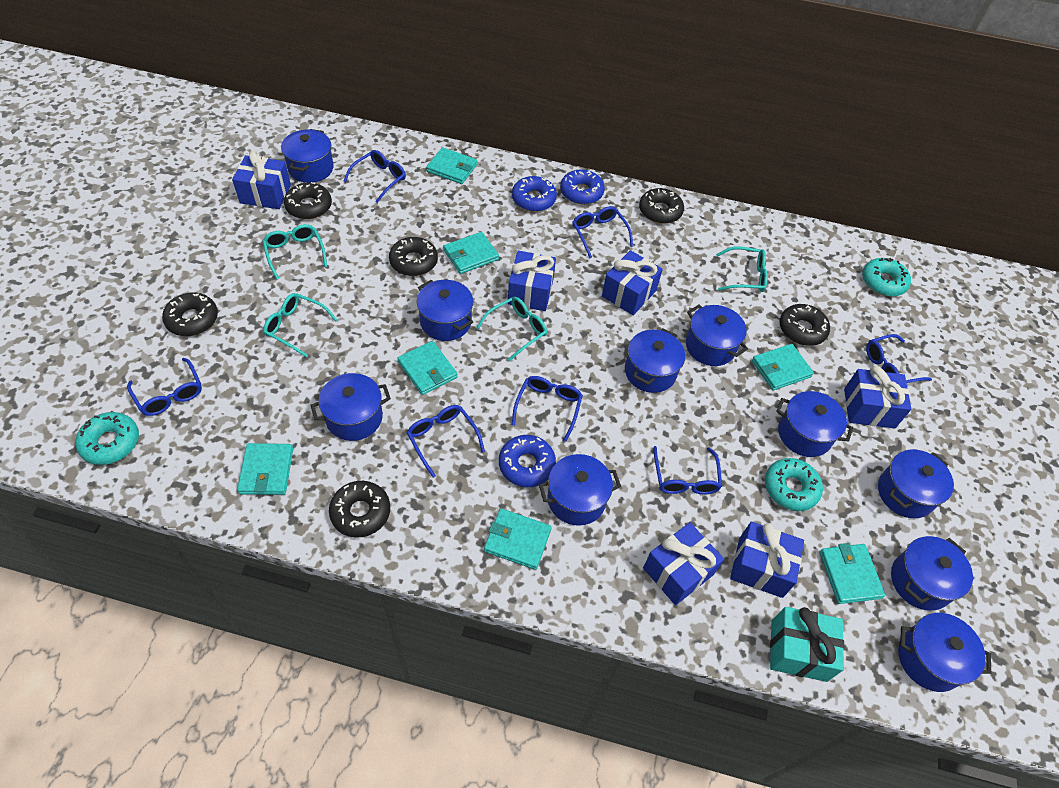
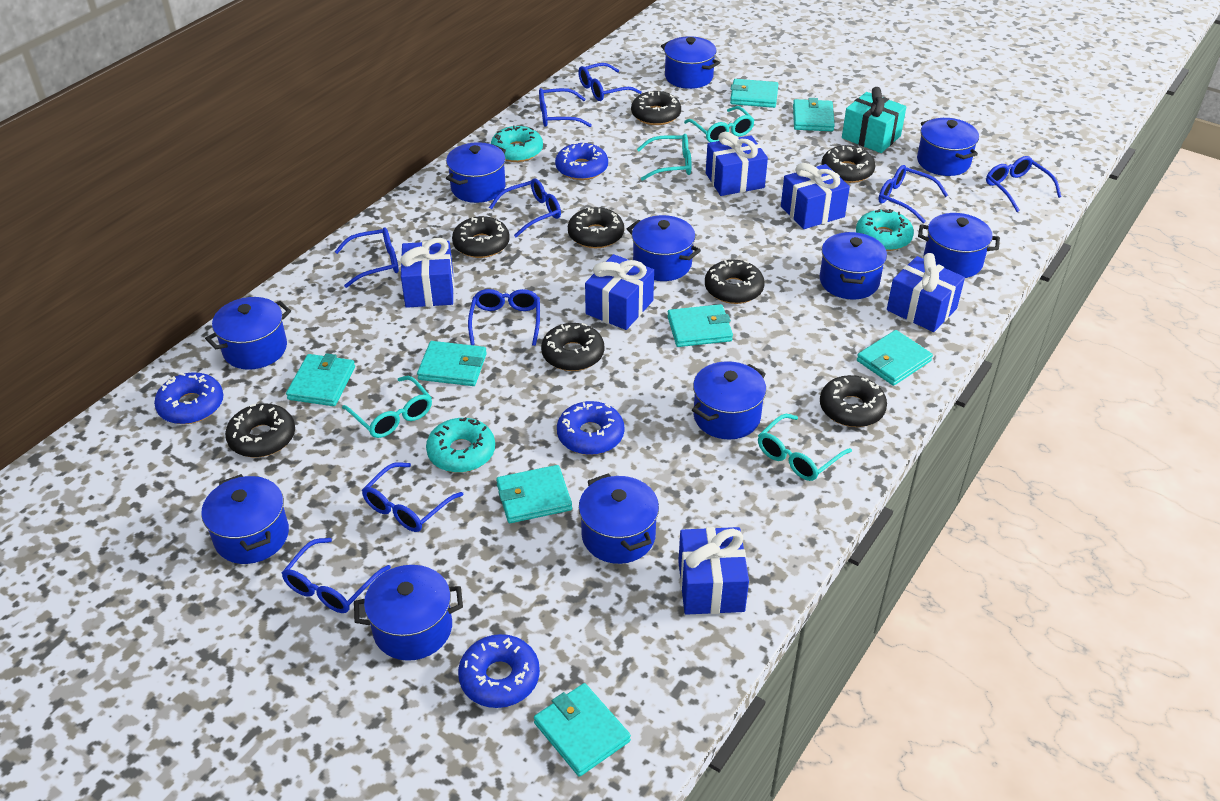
black donut: 6 -> 8
blue donut: 3 -> 4
blue glasses: 7 -> 9
blue pot: 10 -> 11
turquoise wallet: 7 -> 8

